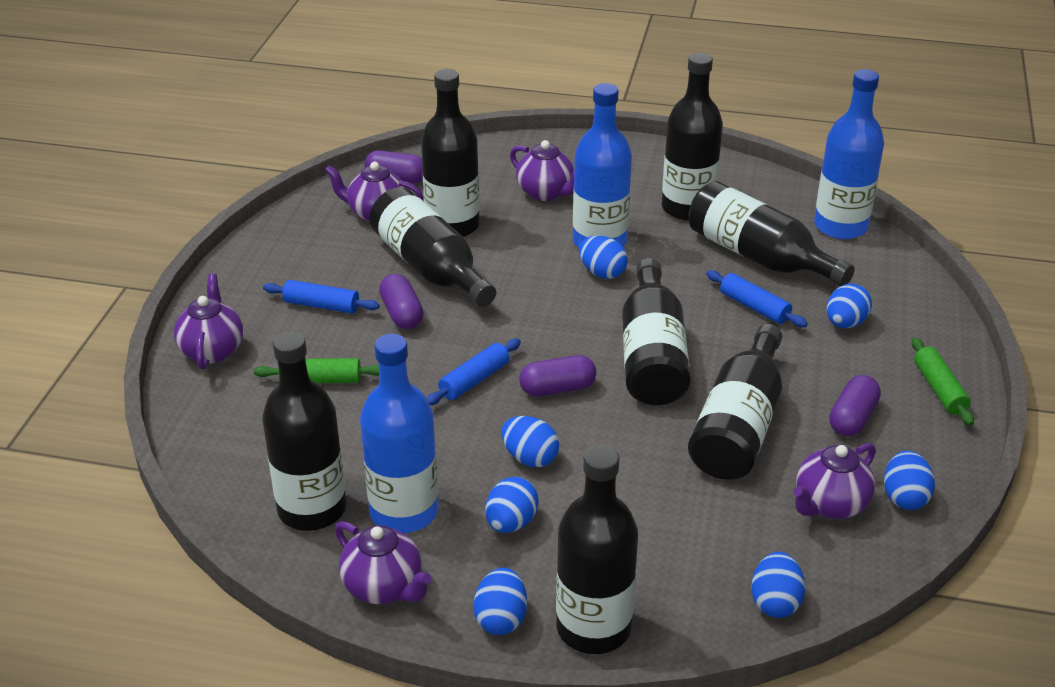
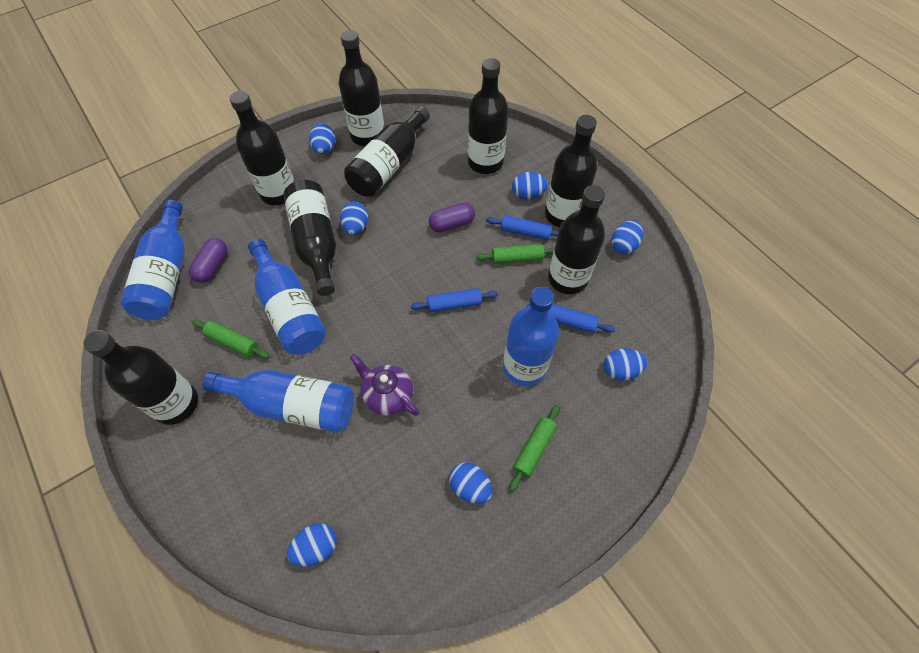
blue bottle: 3 -> 4
green rolling pin: 2 -> 3
purple capsule: 4 -> 2
purple teapot: 5 -> 1

